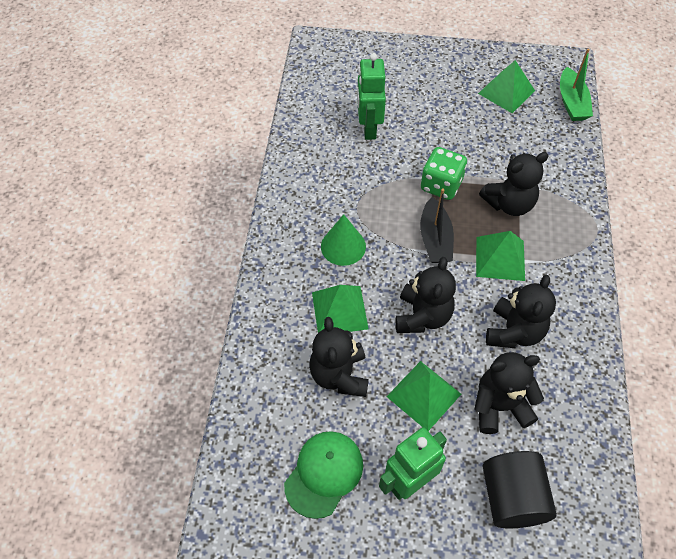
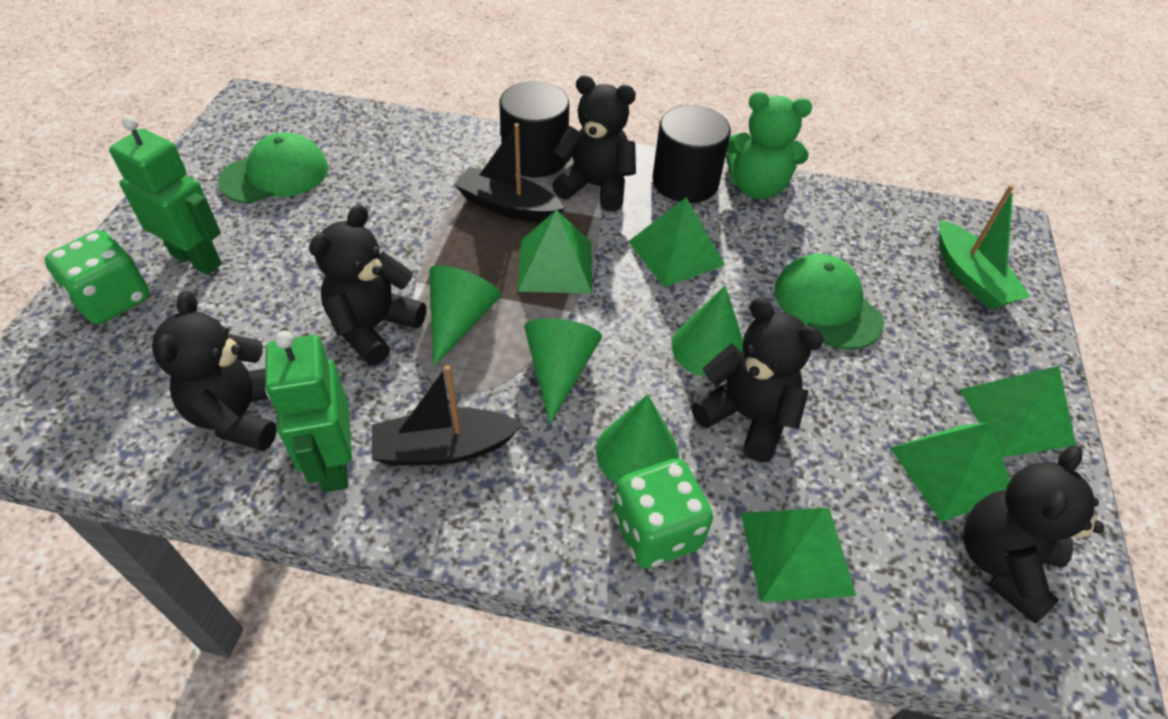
black boat: 1 -> 2
black cylinder: 1 -> 2
green cap: 1 -> 2
green cone: 1 -> 4
green dice: 1 -> 2
green pyramid: 4 -> 5
green teddy bear: 0 -> 1

